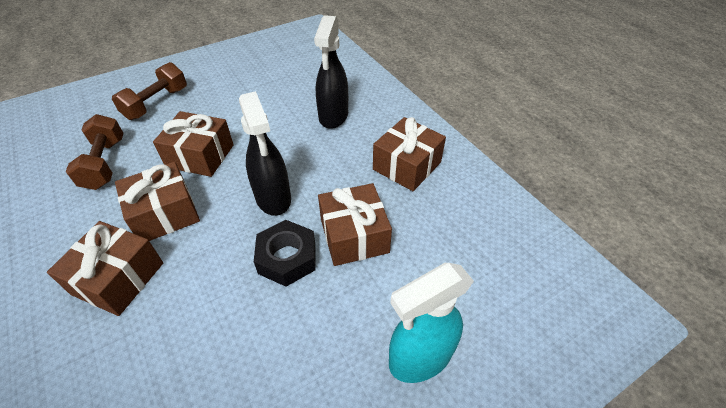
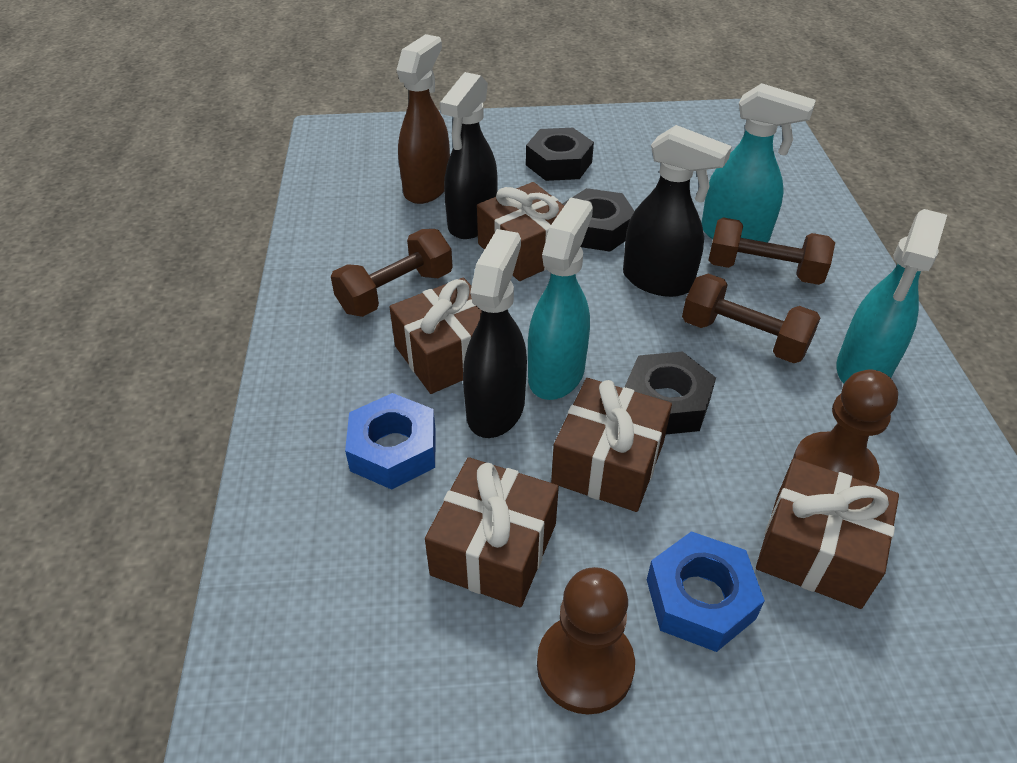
black nut: 1 -> 3
black spray bottle: 2 -> 3
blue nut: 0 -> 2
brown dumbbell: 2 -> 3
brown pawn: 0 -> 2
brown spray bottle: 0 -> 1
turquoise spray bottle: 1 -> 3

